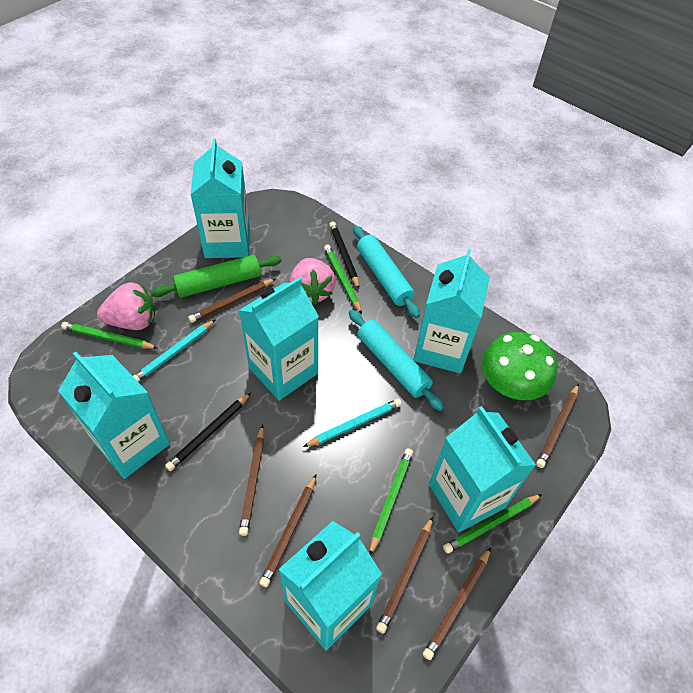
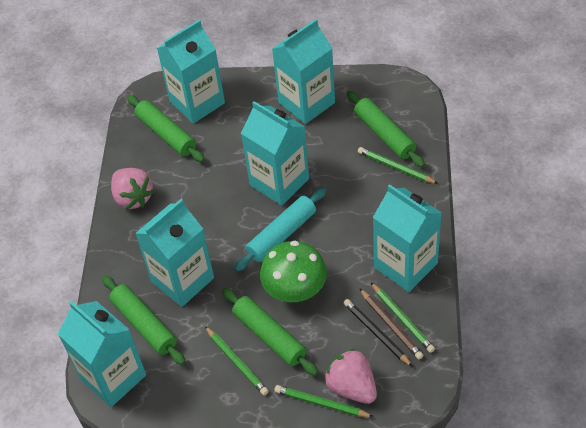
black pencil: 2 -> 1
brown pencil: 6 -> 1
green rolling pin: 1 -> 4
turquoise pencil: 2 -> 0
turquoise rolling pin: 2 -> 1

